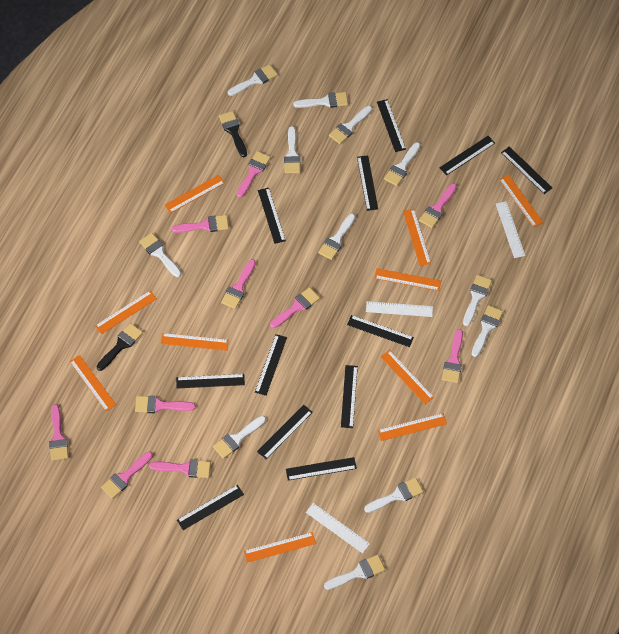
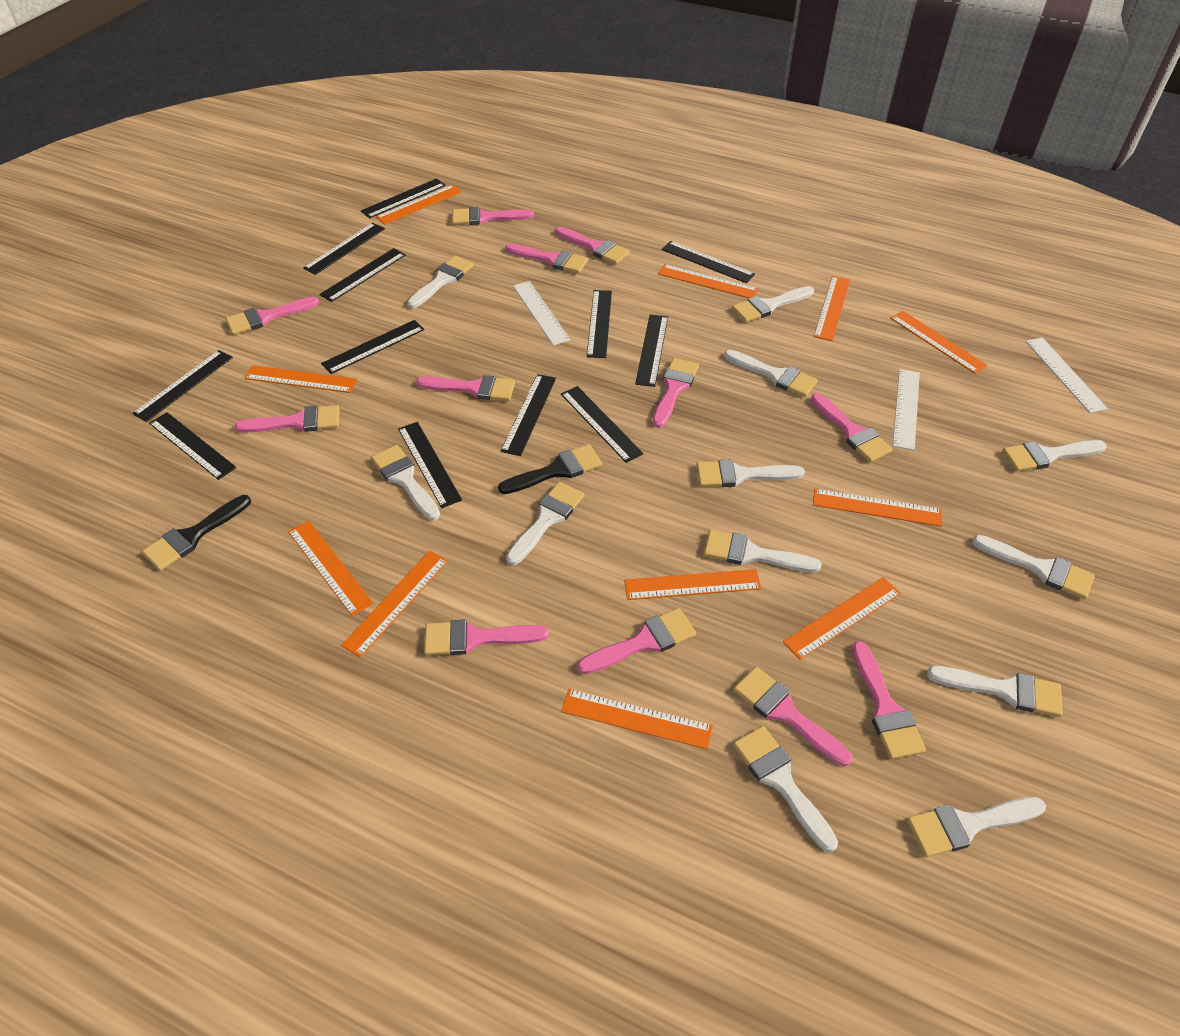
orange ruler: 10 -> 11
pink brush: 10 -> 12

